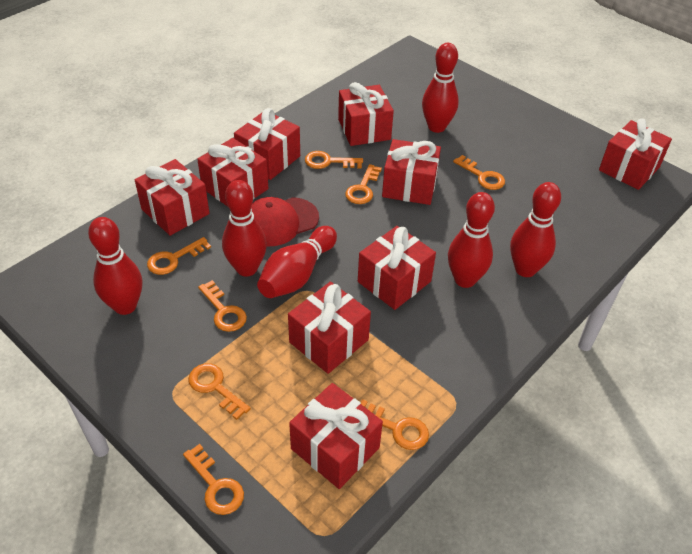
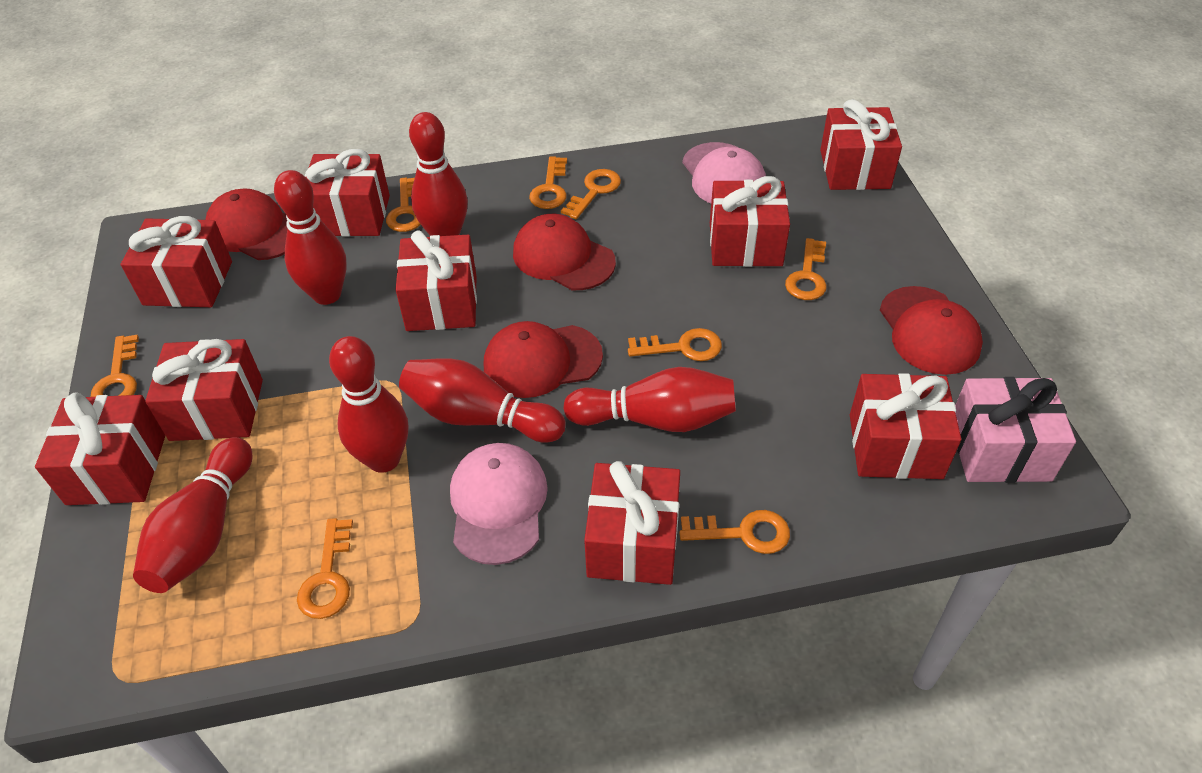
pink cap: 0 -> 2
pink gift: 0 -> 1
red cap: 1 -> 4

